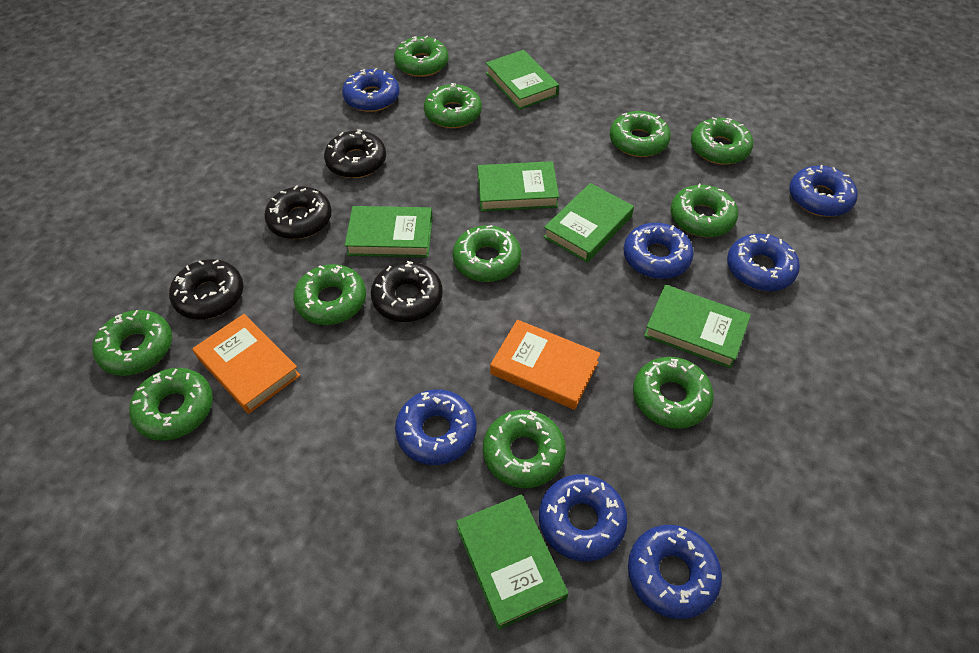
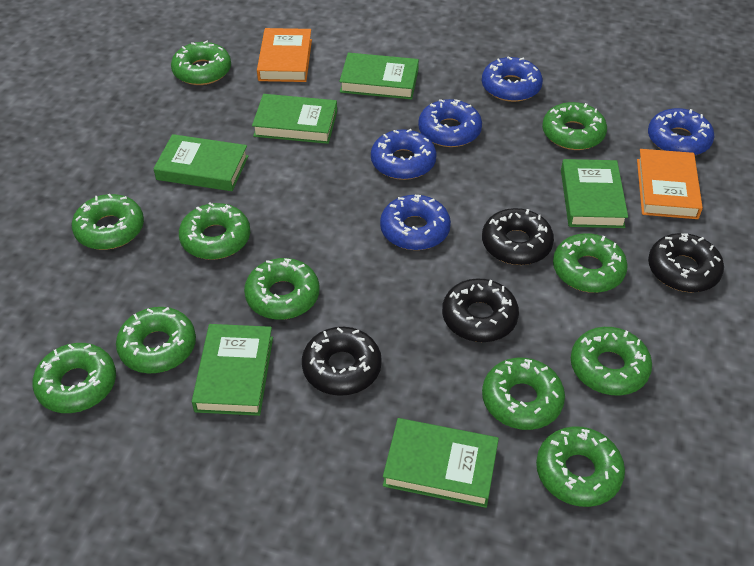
blue donut: 7 -> 5

